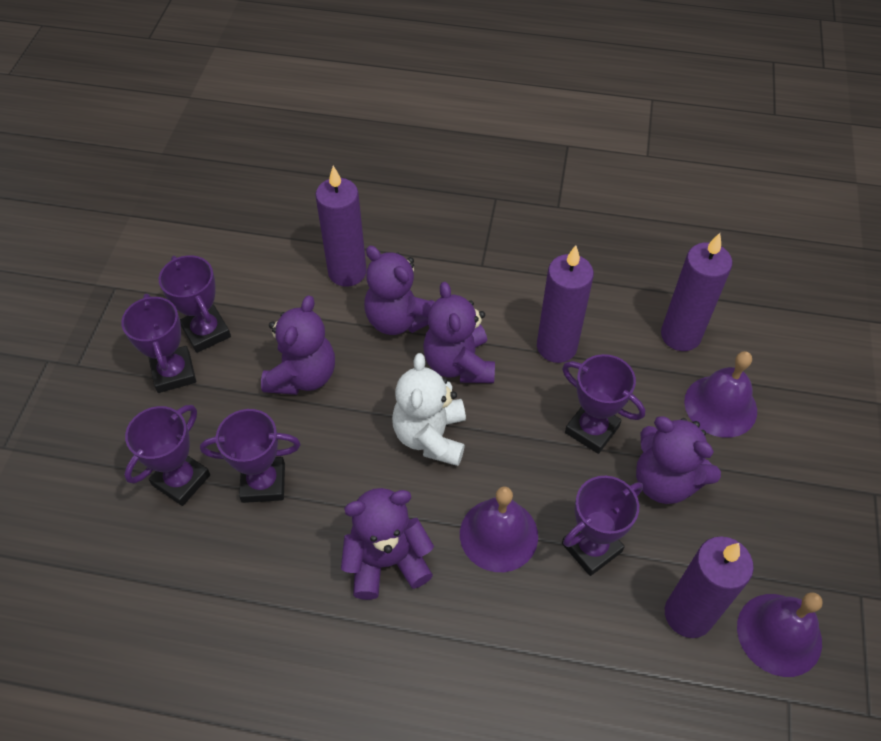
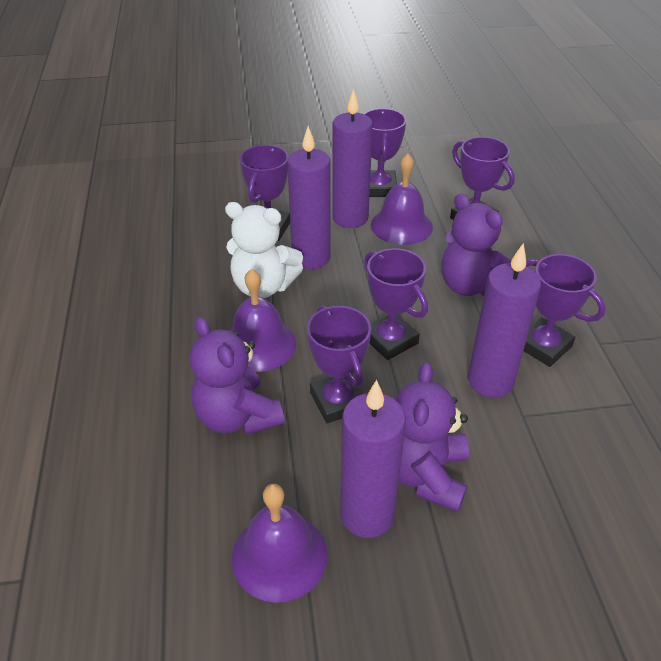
purple teddy bear: 5 -> 3

